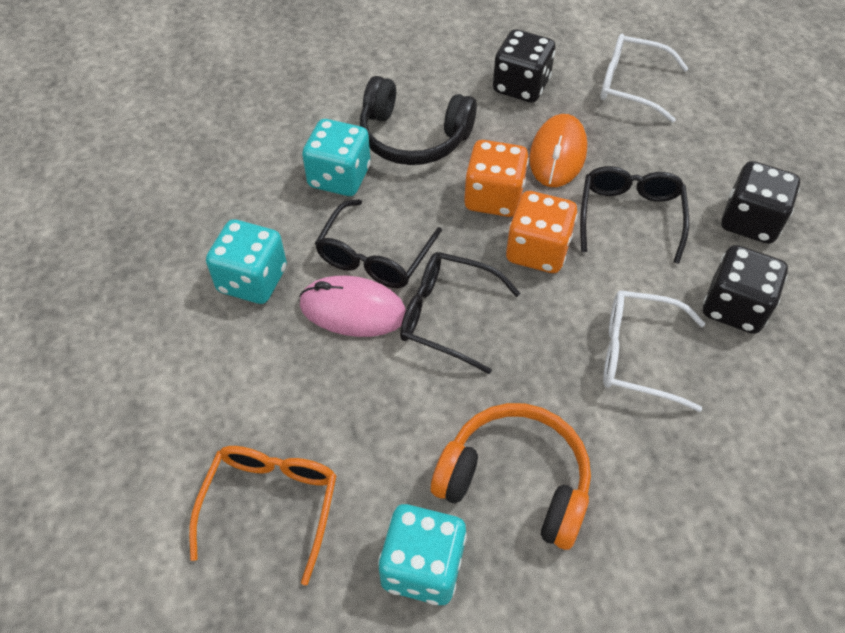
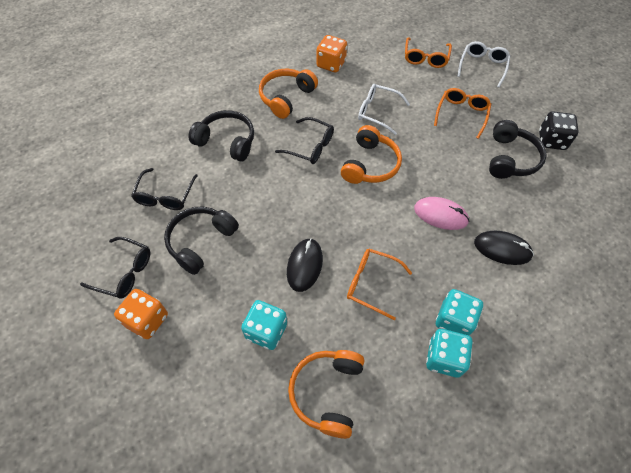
black dice: 3 -> 1
black headphones: 1 -> 3
black mouse: 0 -> 2
orange glasses: 1 -> 3
orange headphones: 1 -> 3
orange mouse: 1 -> 0

